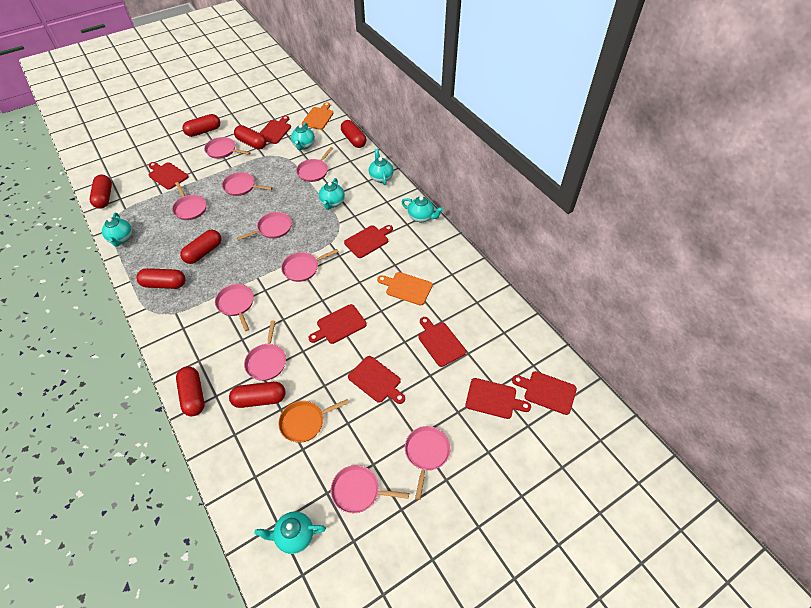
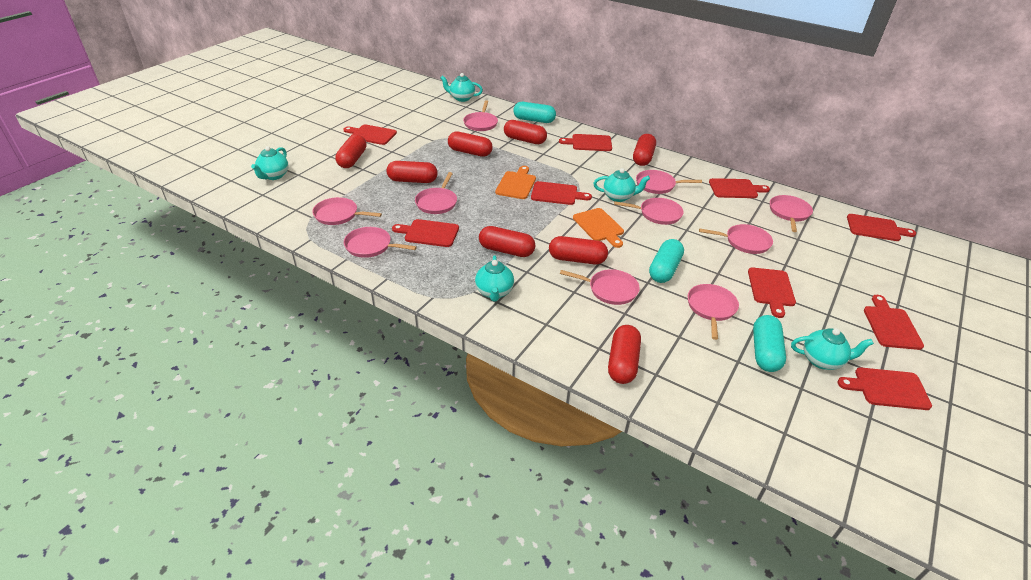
orange pan: 1 -> 0
red cutting board: 8 -> 9
turquoise capsule: 0 -> 3
turquoise teapot: 6 -> 5

